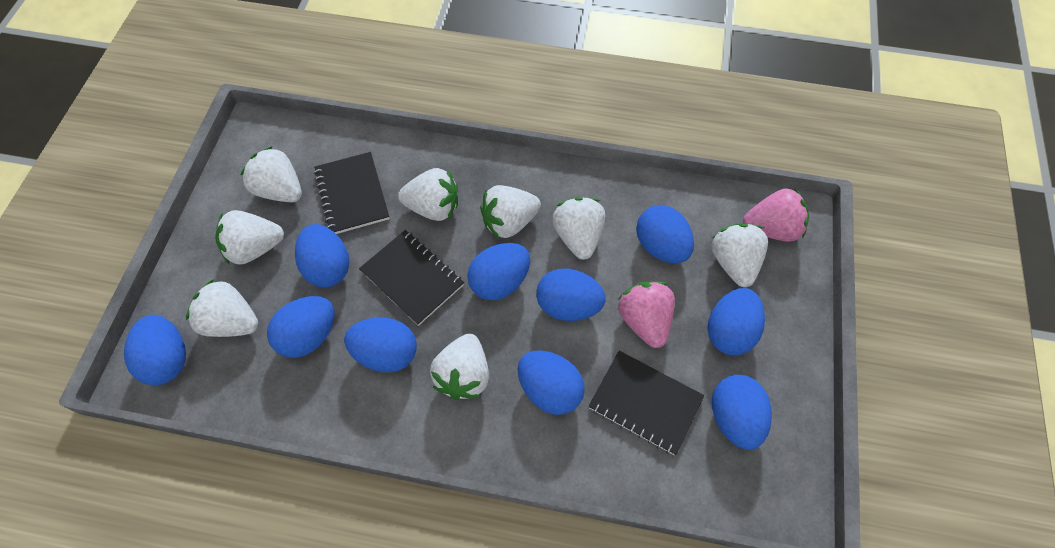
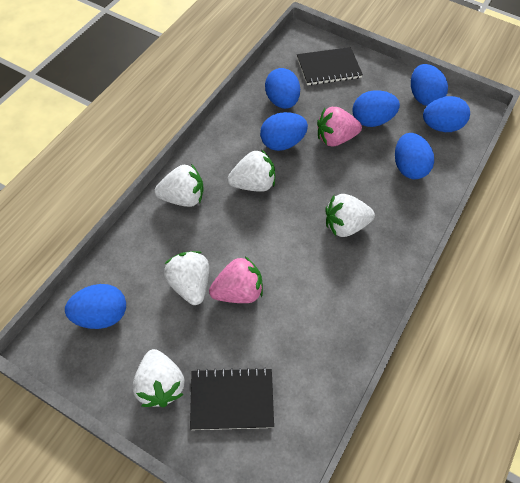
black notebook: 3 -> 2
blue egg: 10 -> 7
white strawberry: 8 -> 5

